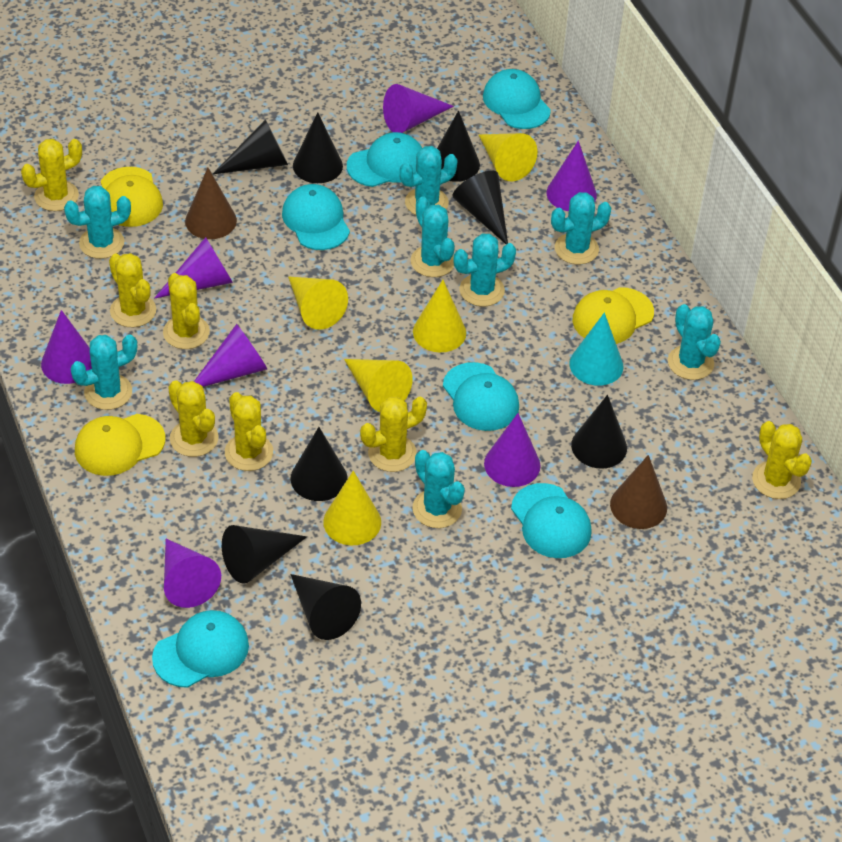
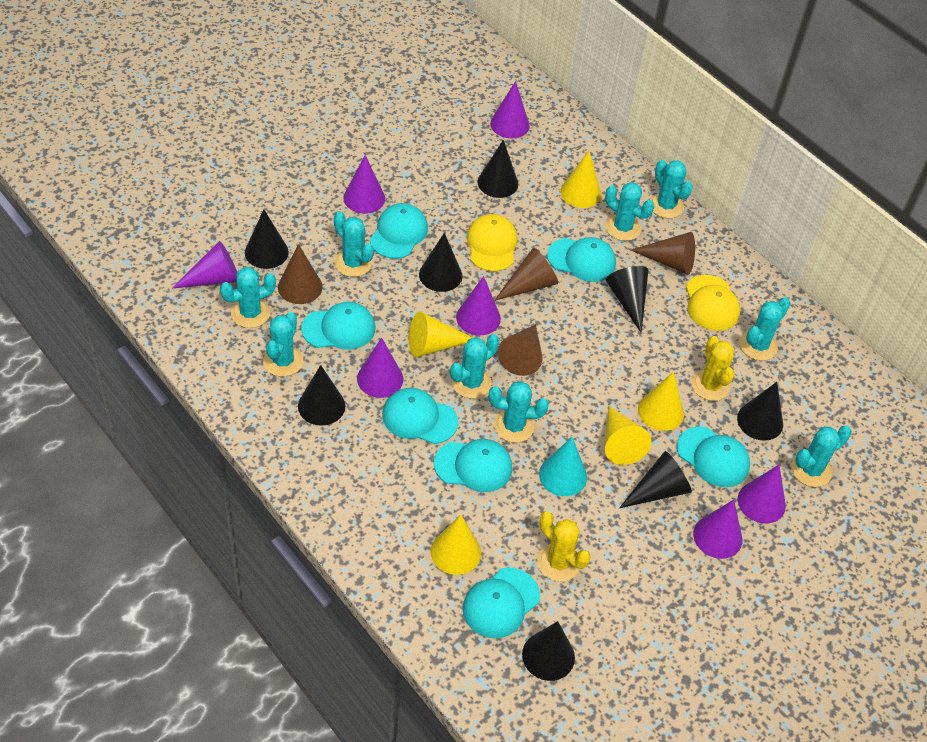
brown cone: 2 -> 4
turquoise cactus: 8 -> 9
turquoise cap: 6 -> 7
yellow cactus: 7 -> 2
yellow cap: 3 -> 2

